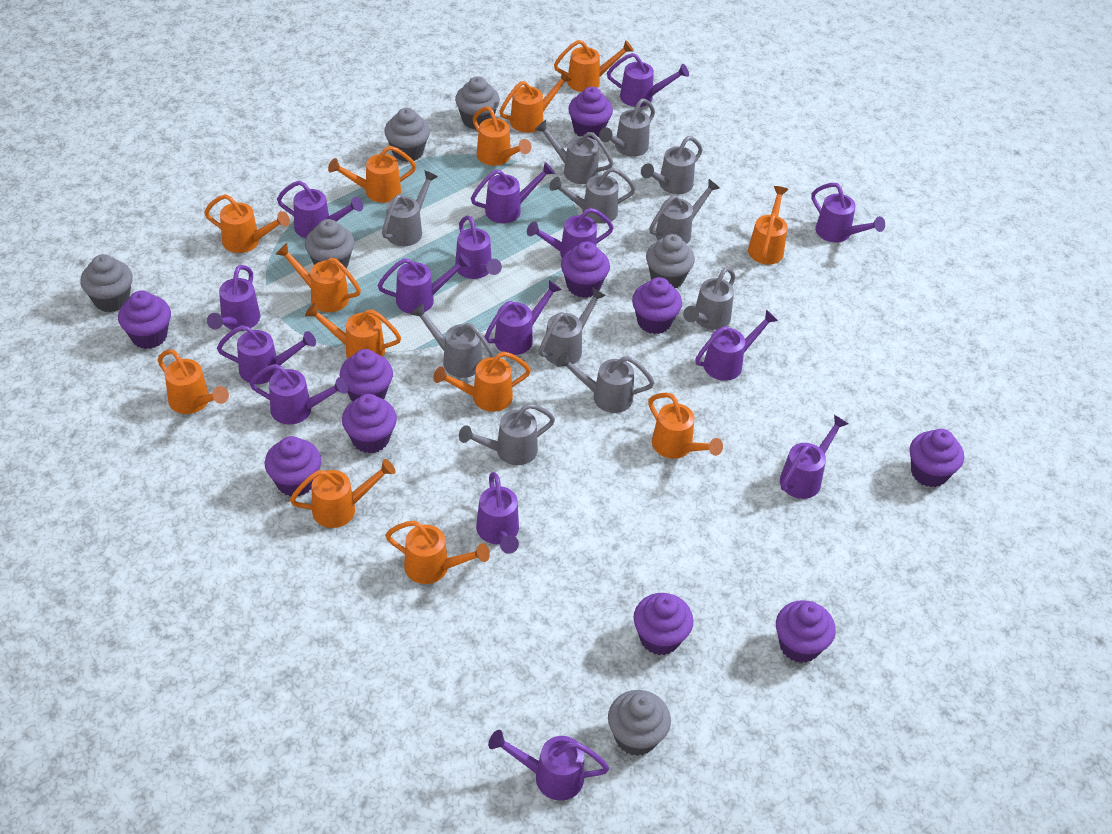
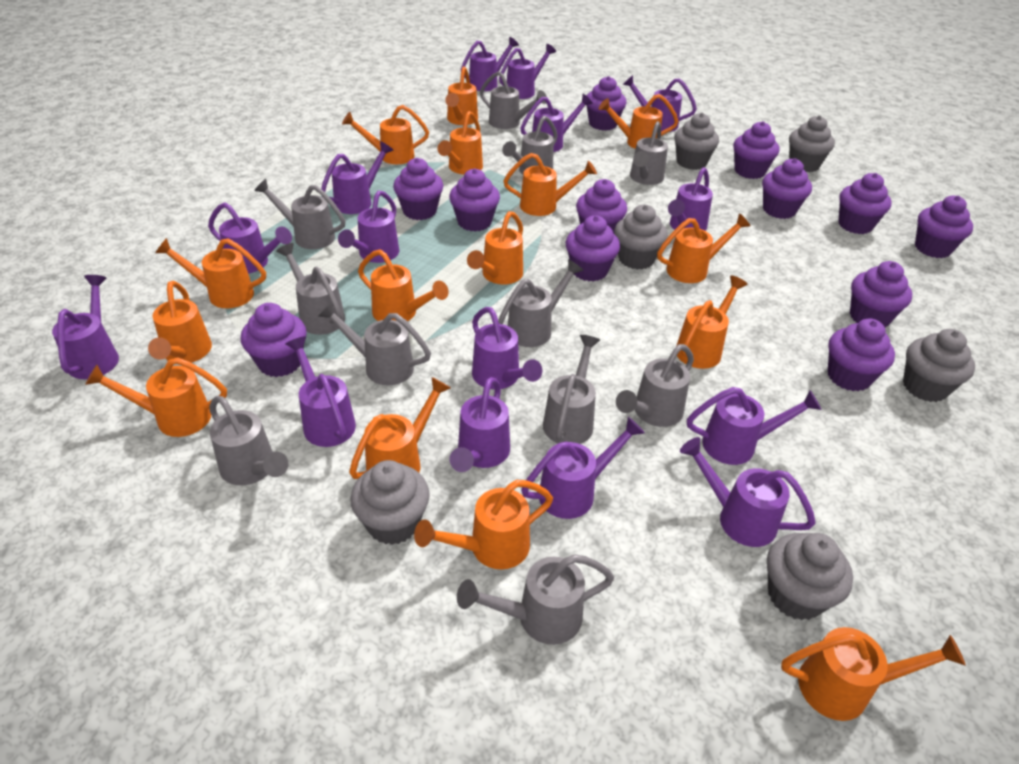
orange watering can: 13 -> 15
purple cupcake: 10 -> 12

